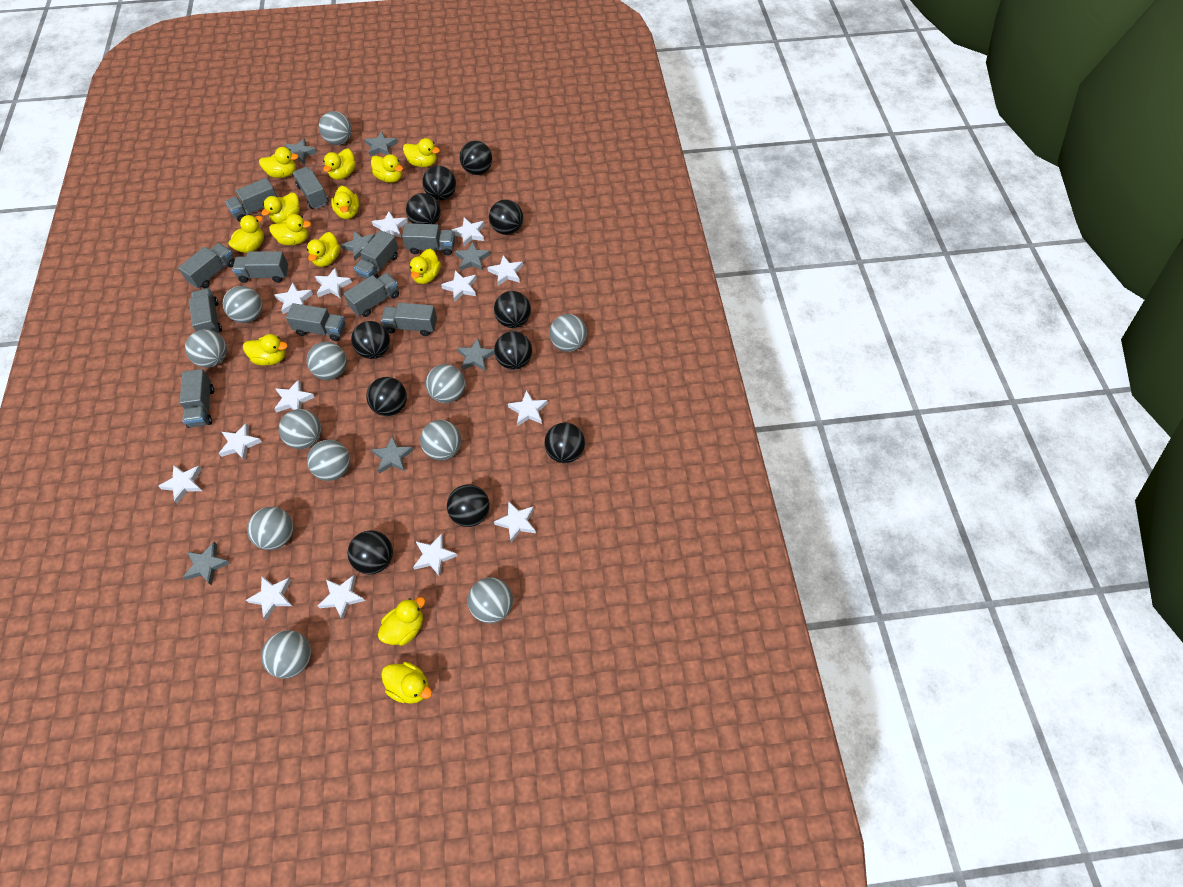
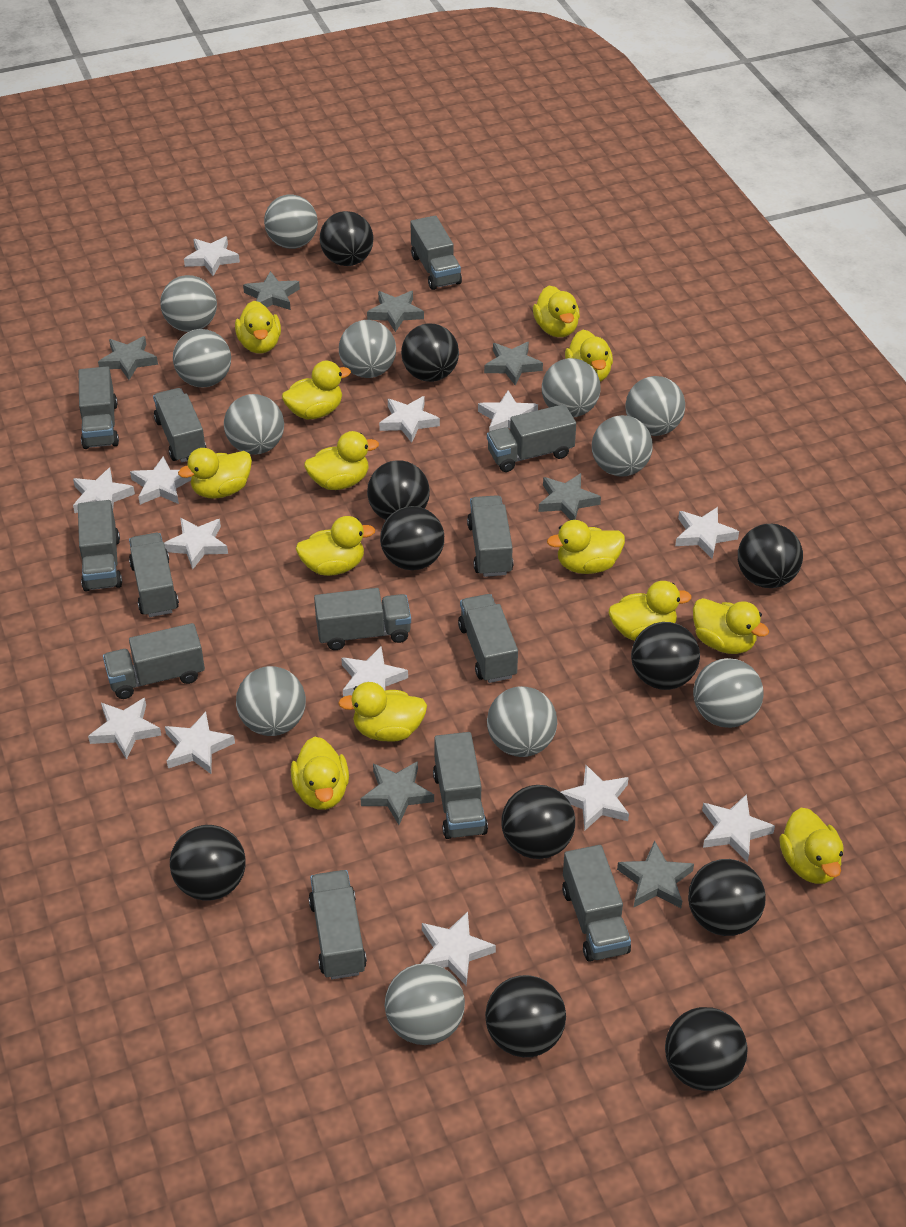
grey truck: 11 -> 13
white star: 14 -> 13

